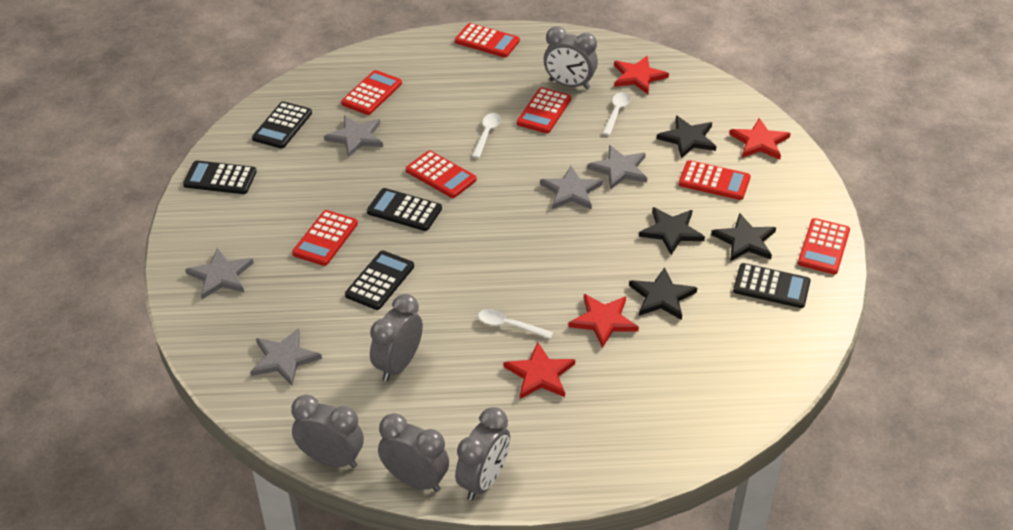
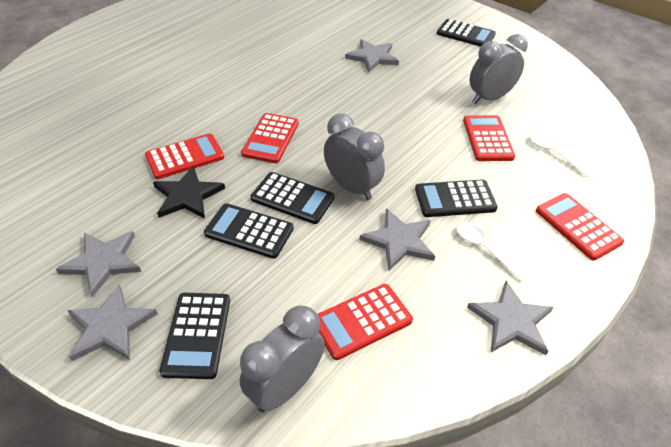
black star: 4 -> 1
grey clock: 5 -> 3
red calculator: 7 -> 5
red star: 4 -> 0
white spoon: 3 -> 2

